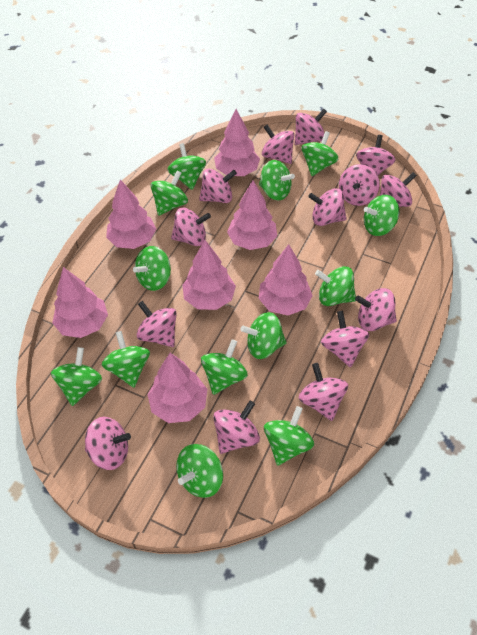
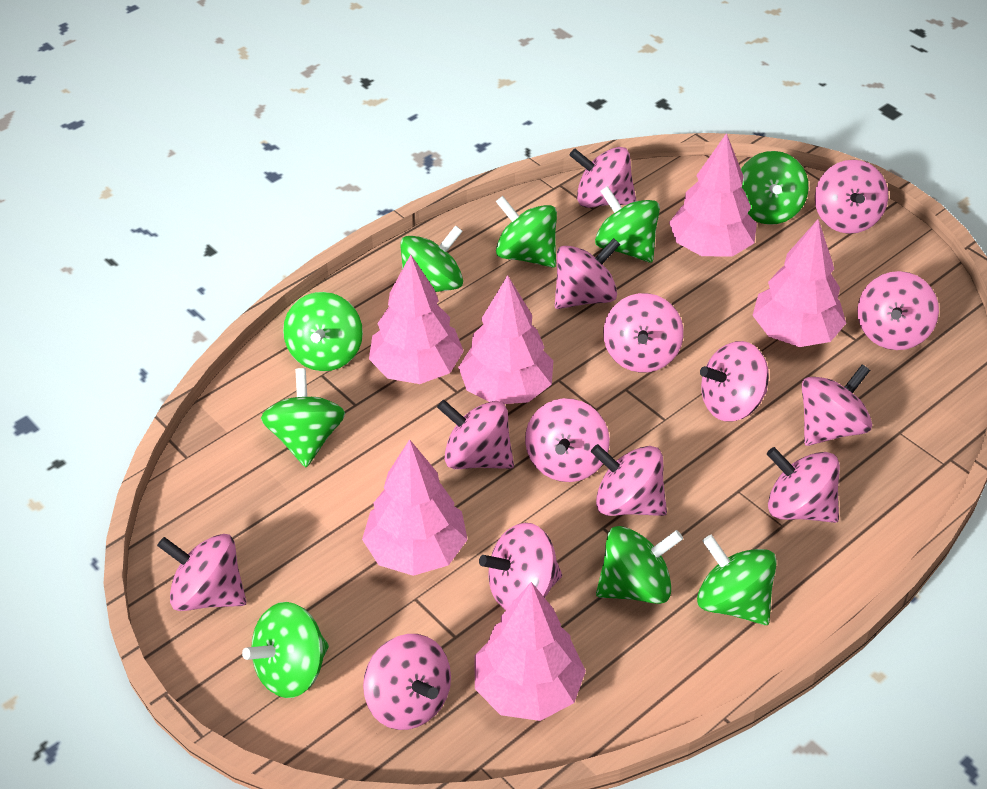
green spinning top: 13 -> 9
pink tree: 7 -> 6

